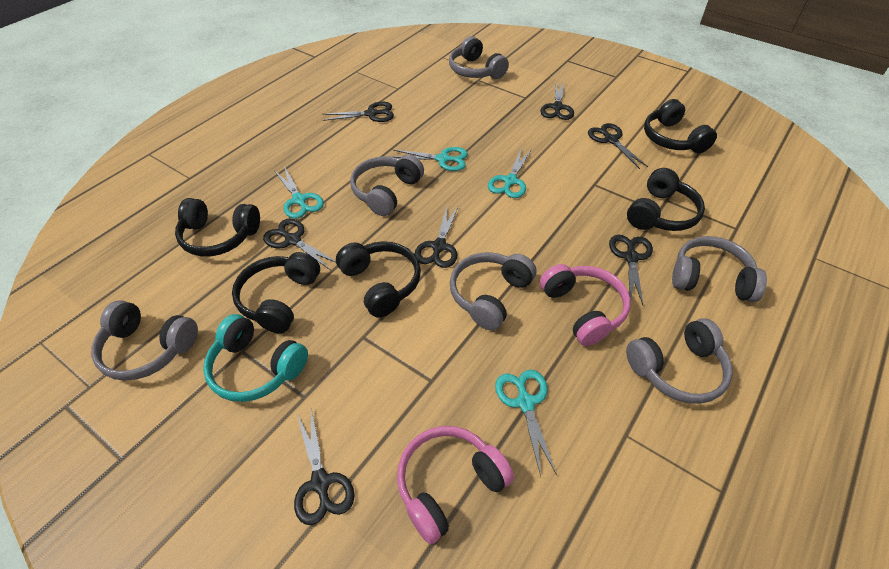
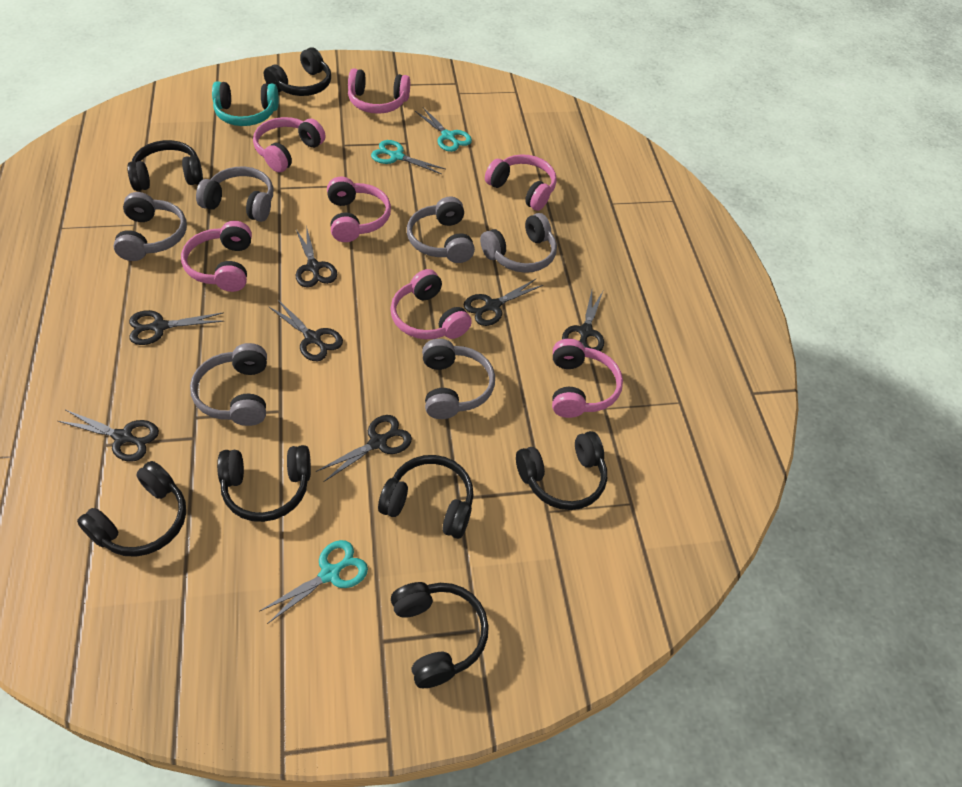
black headphones: 5 -> 7
pink headphones: 2 -> 7
turquoise scissors: 4 -> 3

